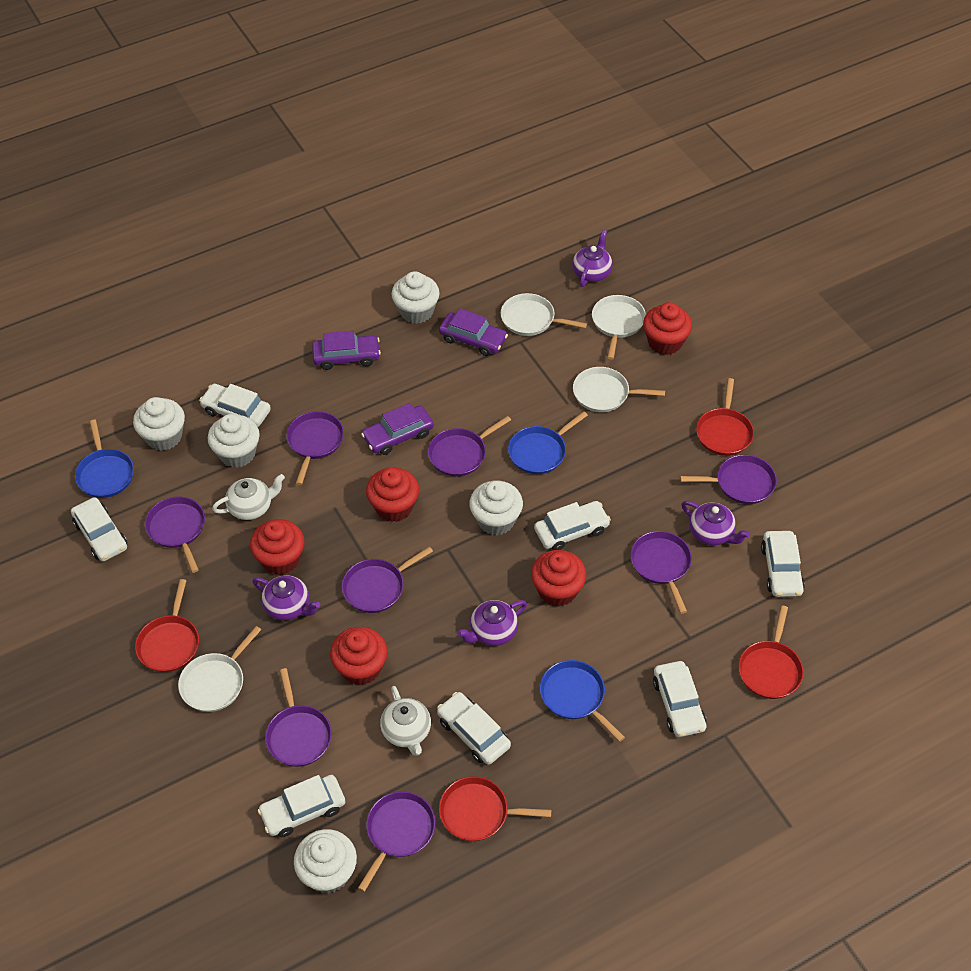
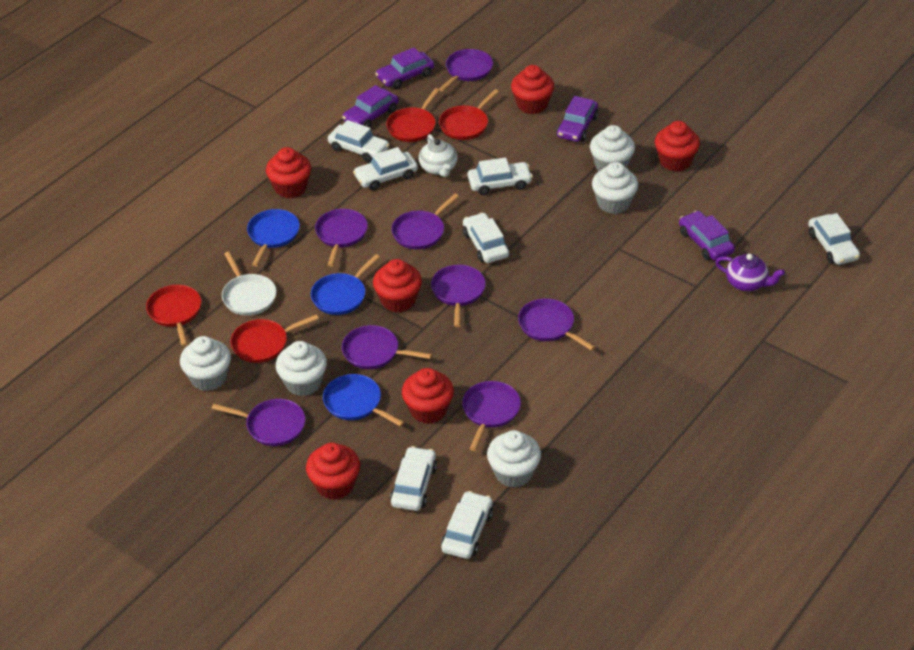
purple car: 3 -> 4
purple teapot: 4 -> 1
red cupcake: 5 -> 6
white pan: 4 -> 1
white teapot: 2 -> 1

